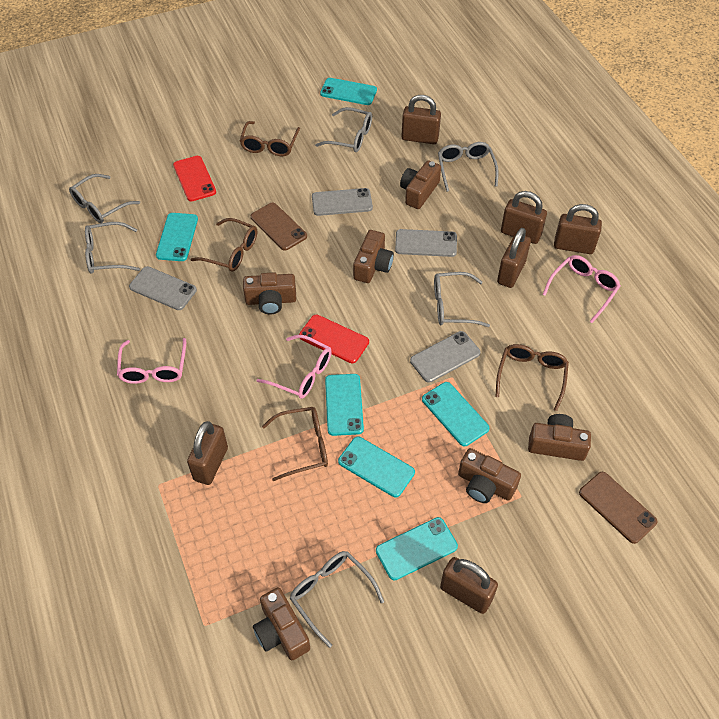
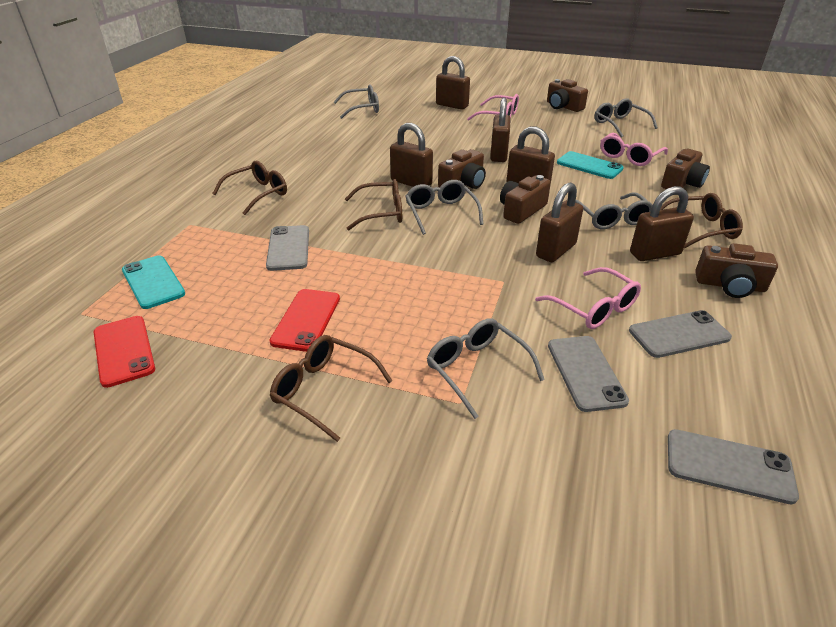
brown camera: 6 -> 5
brown phone: 2 -> 0
grey glasses: 6 -> 5
turquoise phone: 6 -> 2

